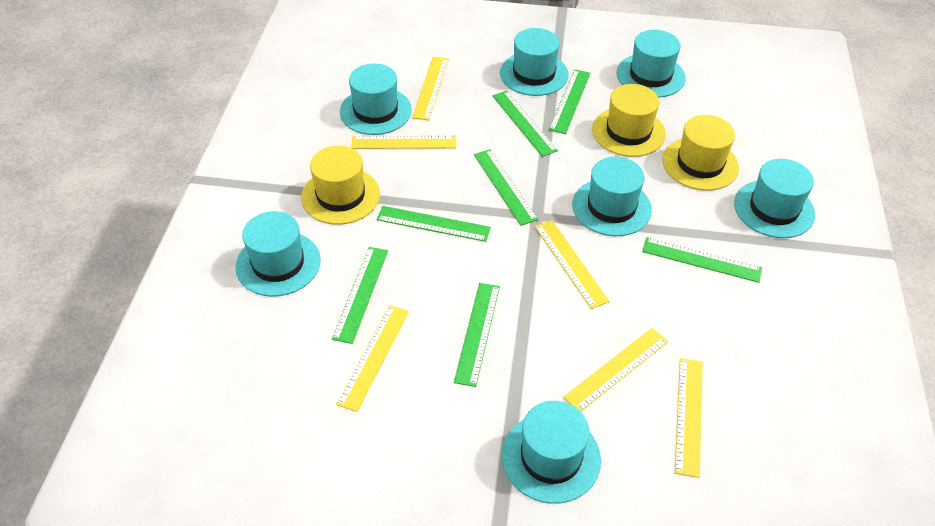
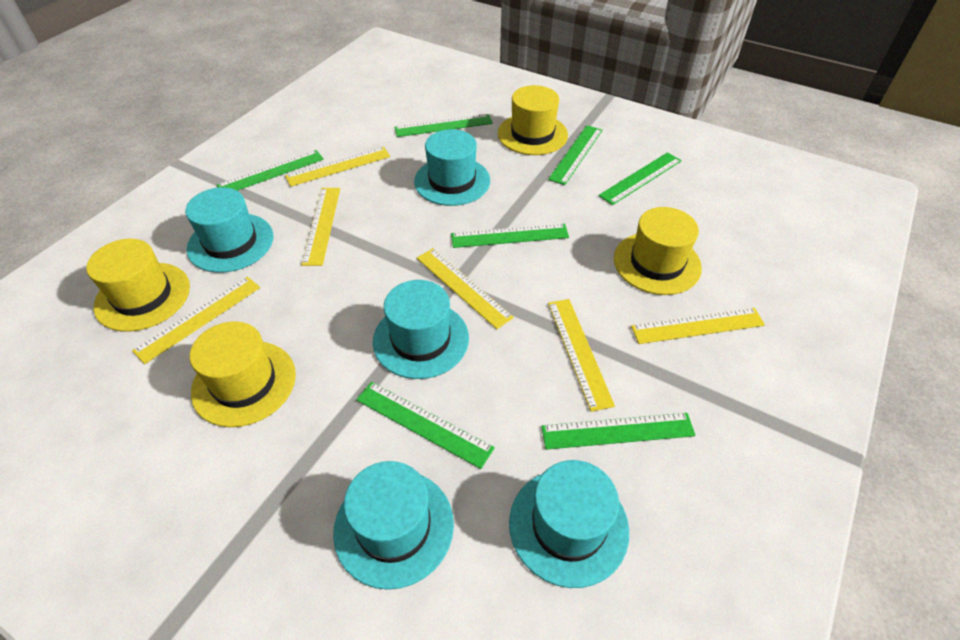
turquoise hat: 7 -> 5
yellow hat: 3 -> 4

